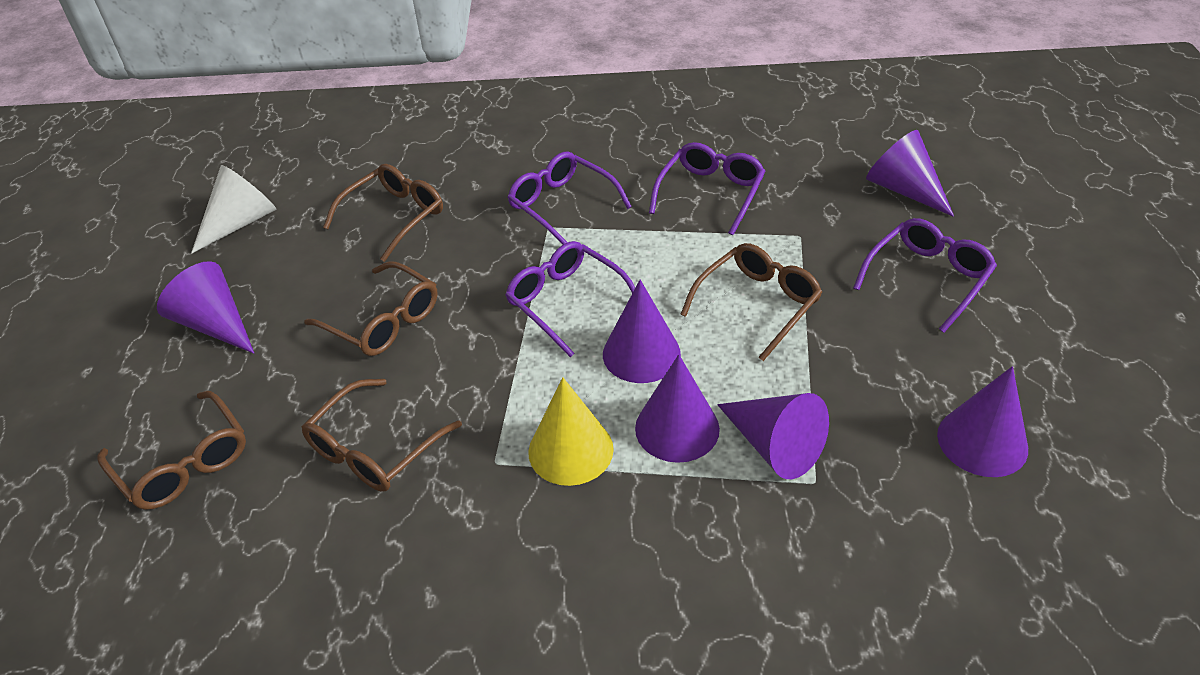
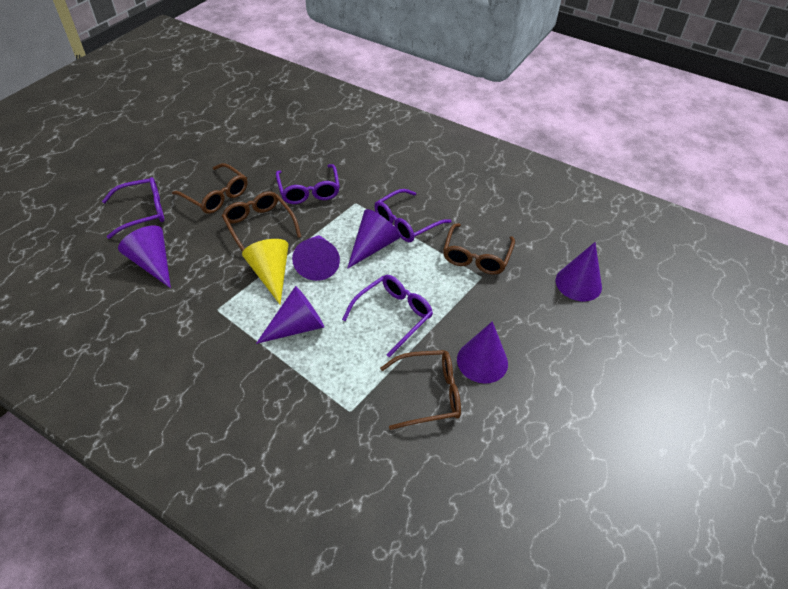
brown glasses: 5 -> 4
white cone: 1 -> 0

